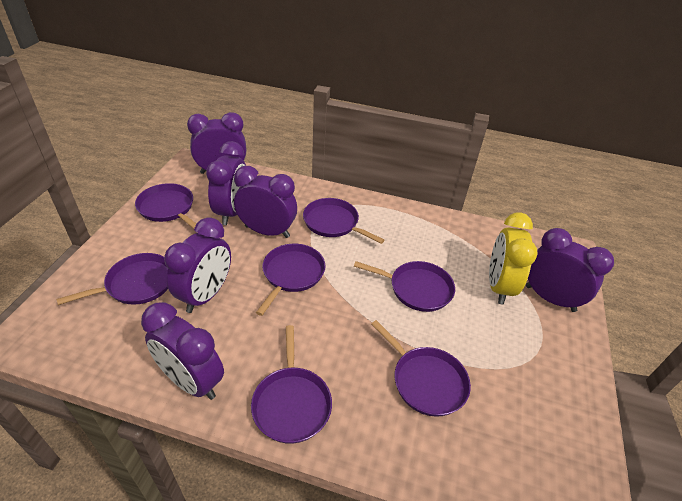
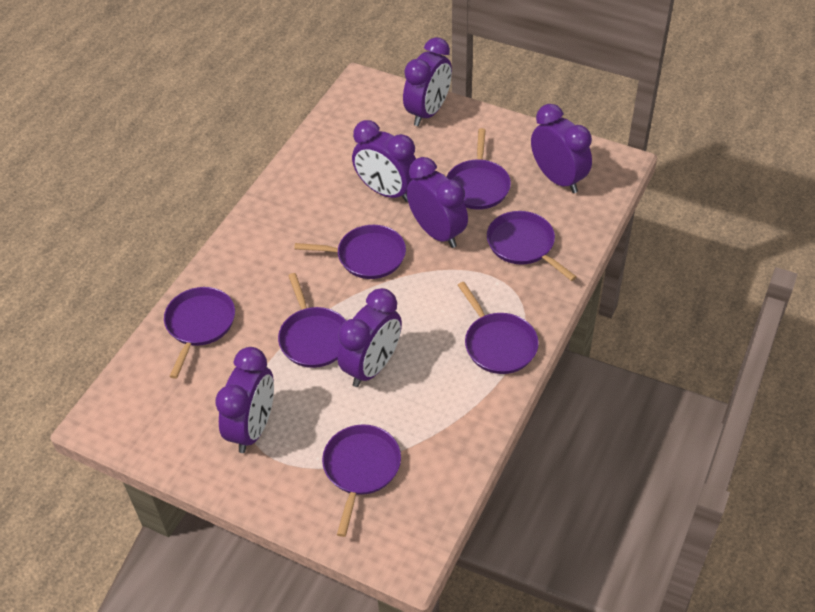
yellow clock: 1 -> 0

